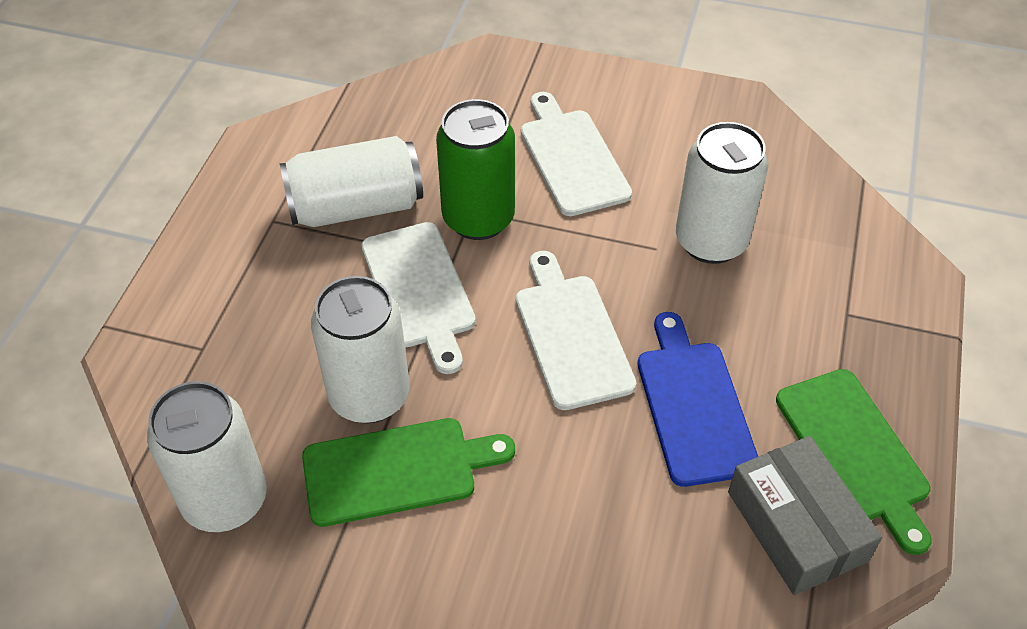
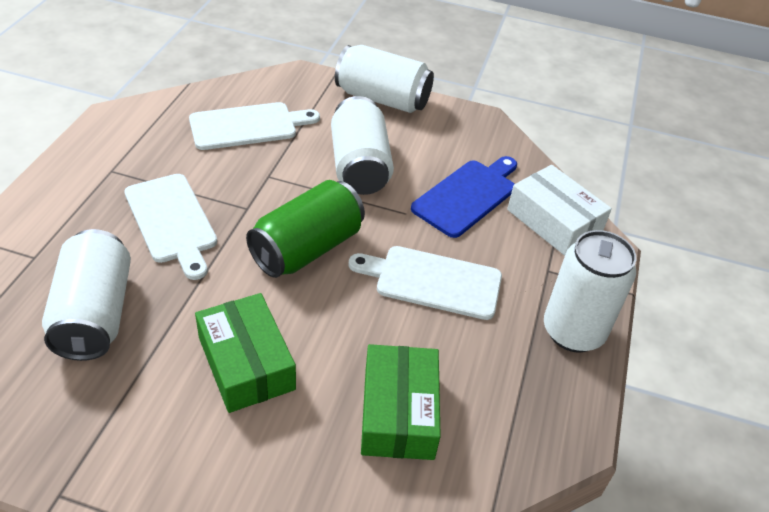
green box: 0 -> 2
green cutting board: 2 -> 0
grey box: 1 -> 0
white box: 0 -> 1

